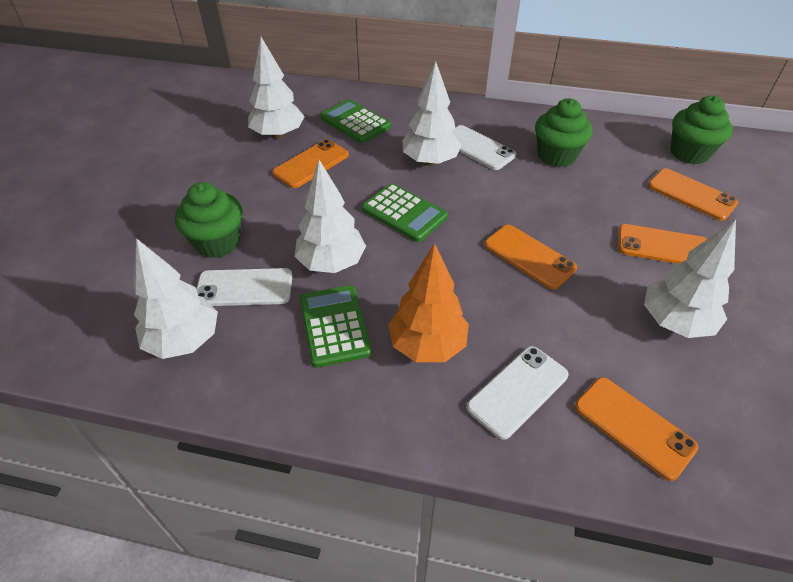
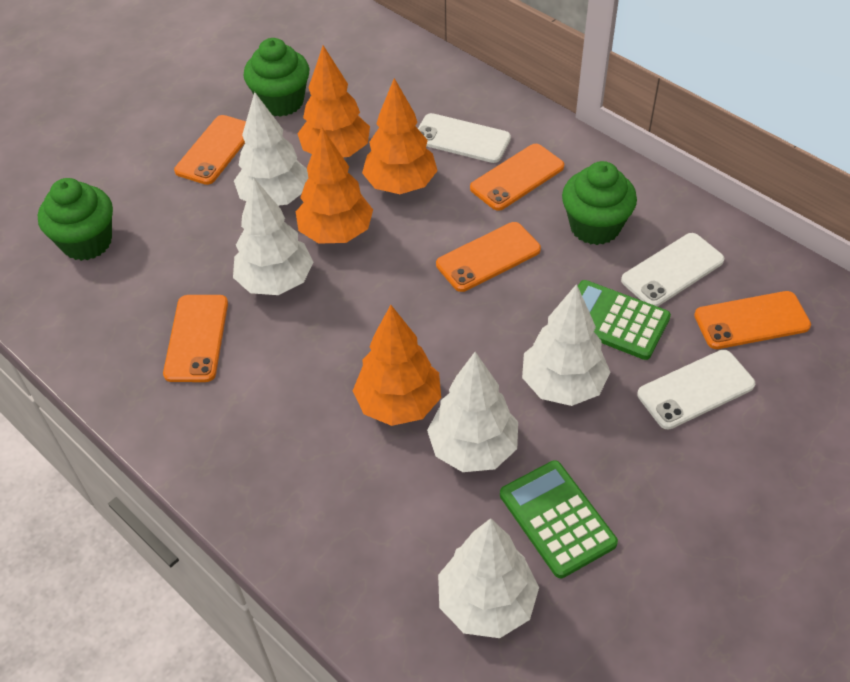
green calculator: 3 -> 2
orange tree: 1 -> 4

